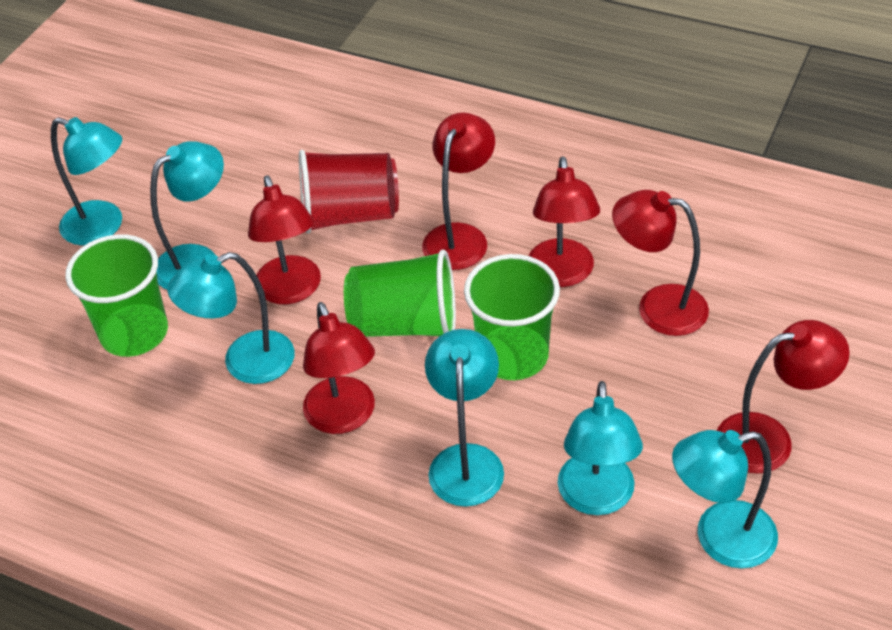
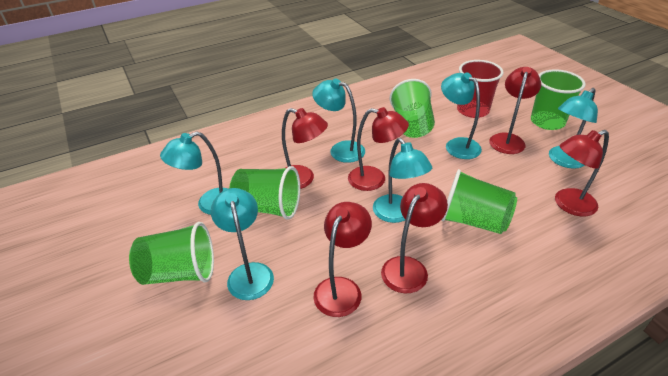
green cup: 3 -> 5

